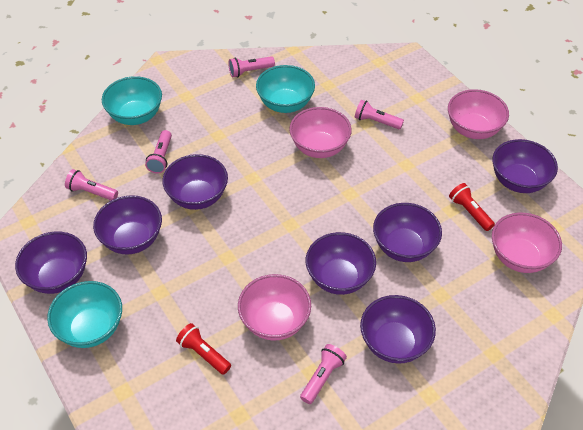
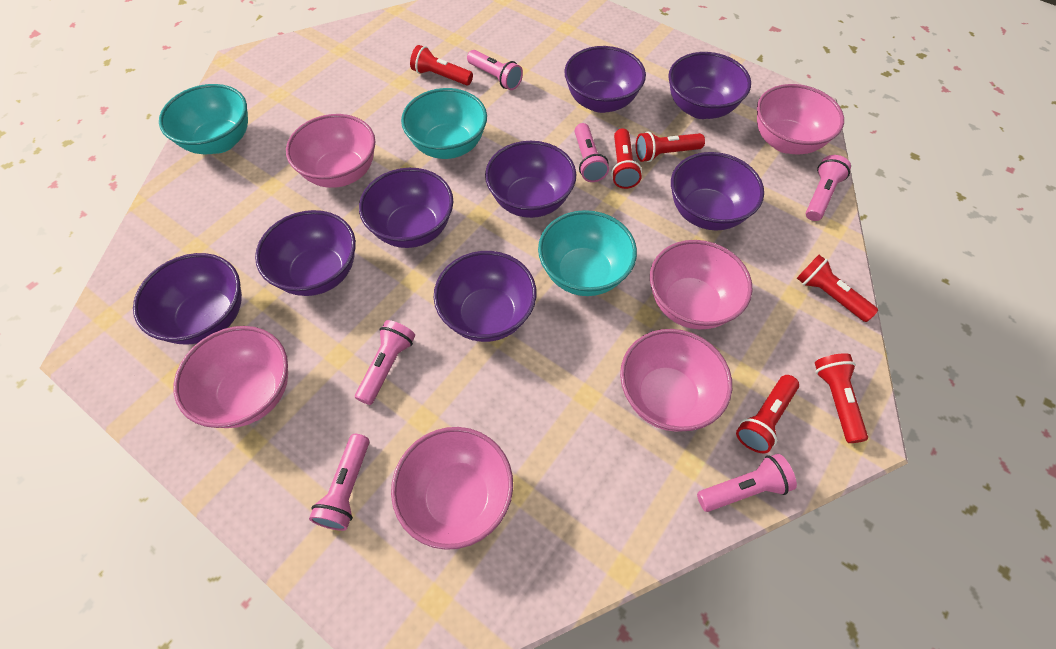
pink bowl: 4 -> 6
pink flashlight: 5 -> 6
purple bowl: 7 -> 8
red flashlight: 2 -> 6

